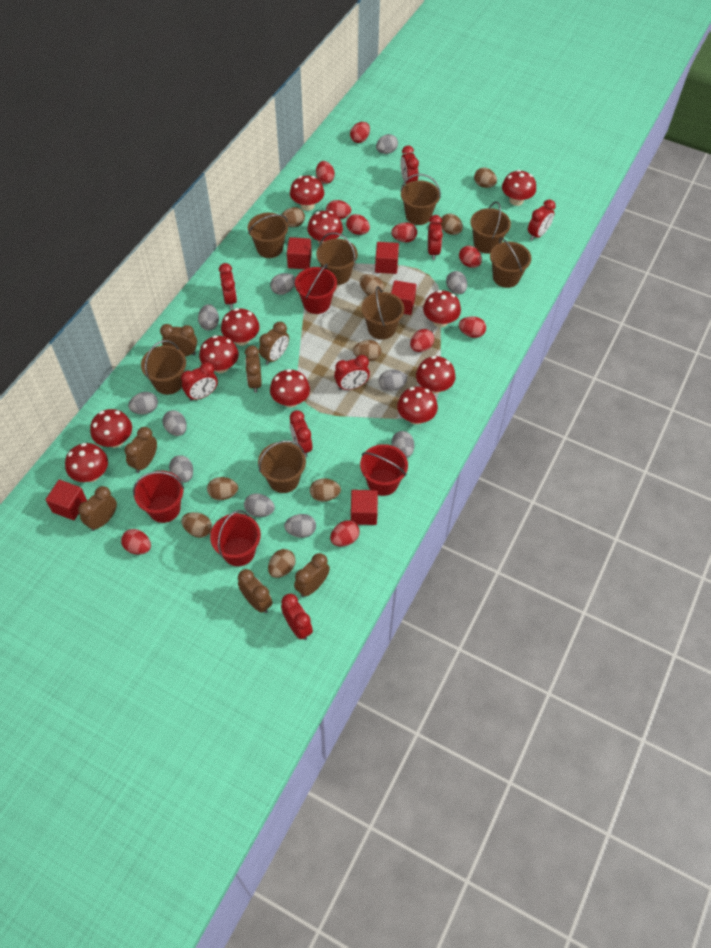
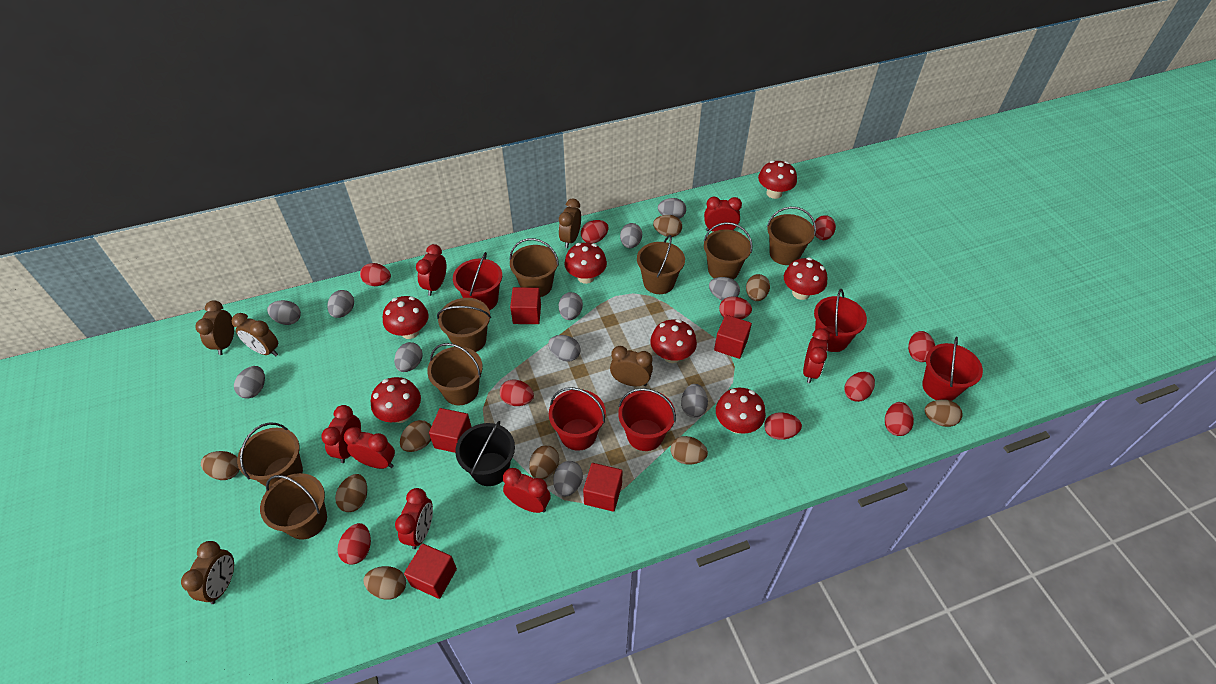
black bucket: 0 -> 1
brown clock: 7 -> 5
red bucket: 4 -> 5
red clock: 8 -> 7
red mushroom: 11 -> 7

